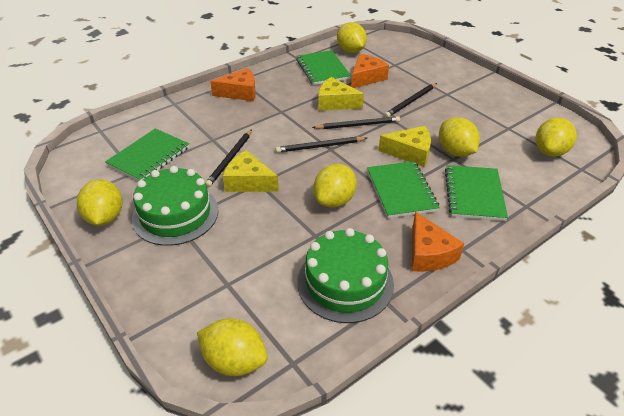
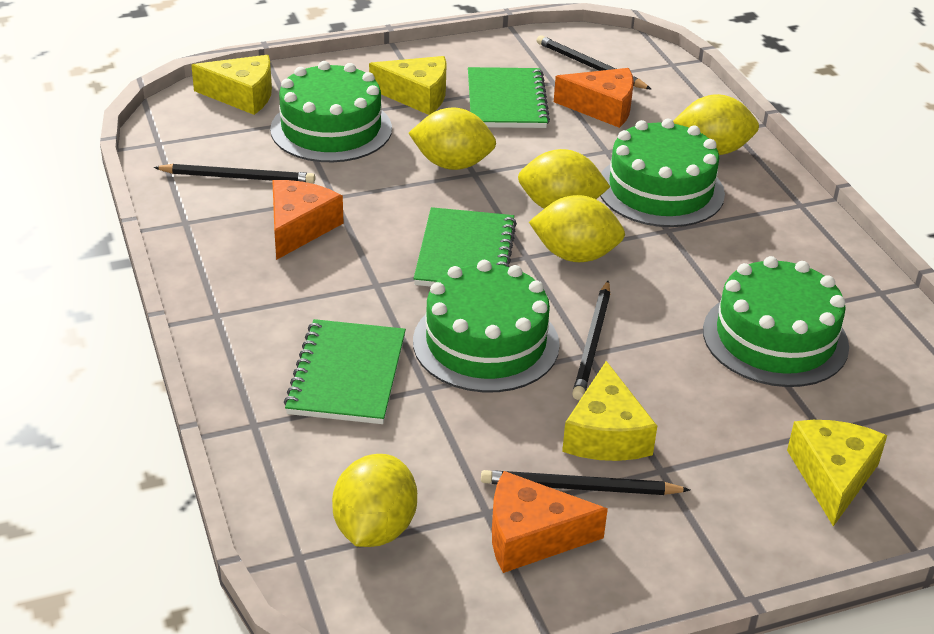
green cake: 2 -> 4
green notebook: 4 -> 3
yellow cheese: 3 -> 4
yellow lemon: 6 -> 5

